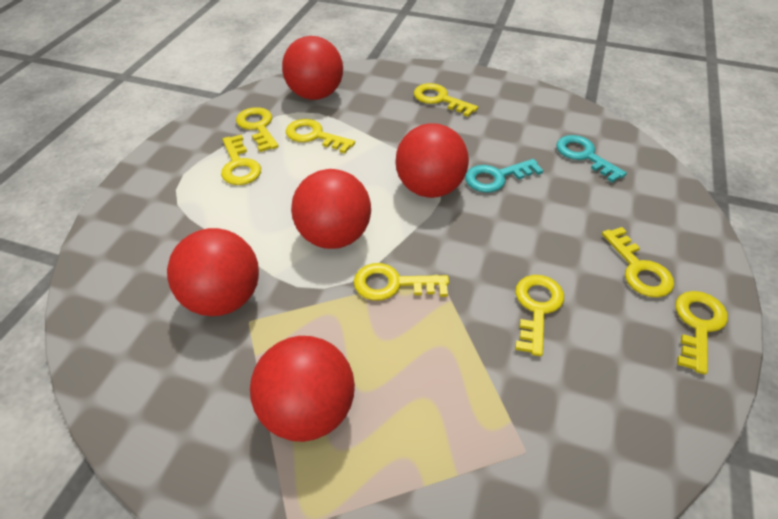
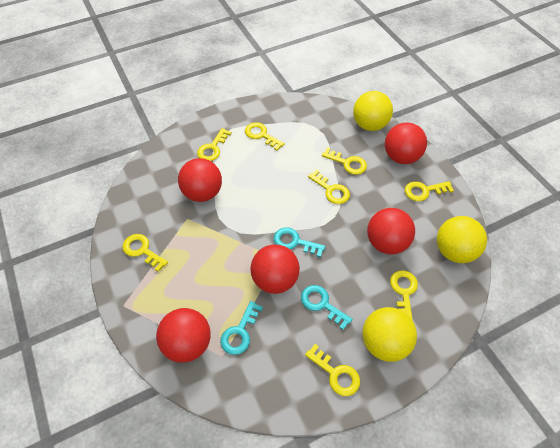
turquoise key: 2 -> 3
yellow ball: 0 -> 3

